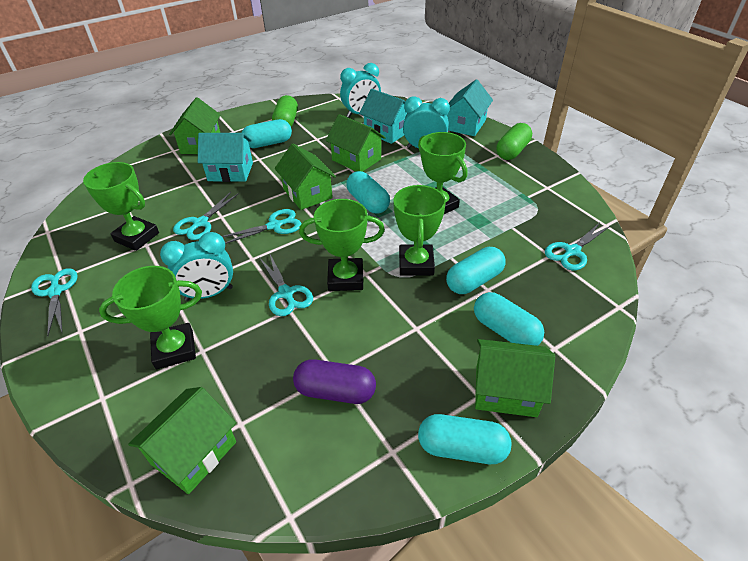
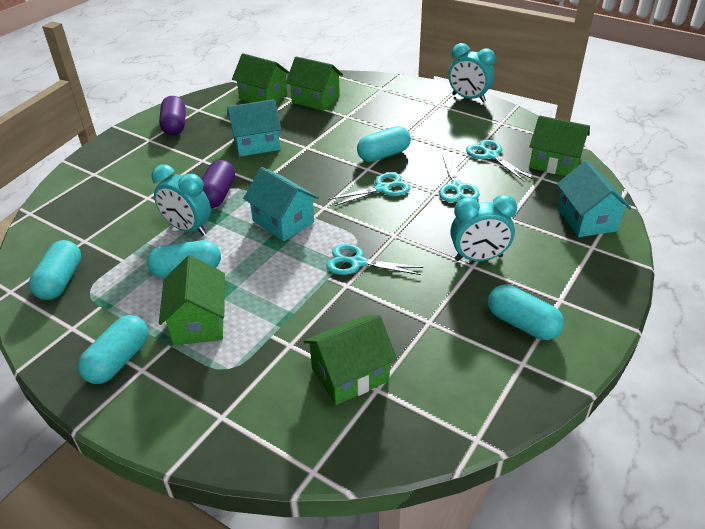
green capsule: 2 -> 0
green trophy: 5 -> 0
purple capsule: 1 -> 2
turquoise scissors: 5 -> 4

